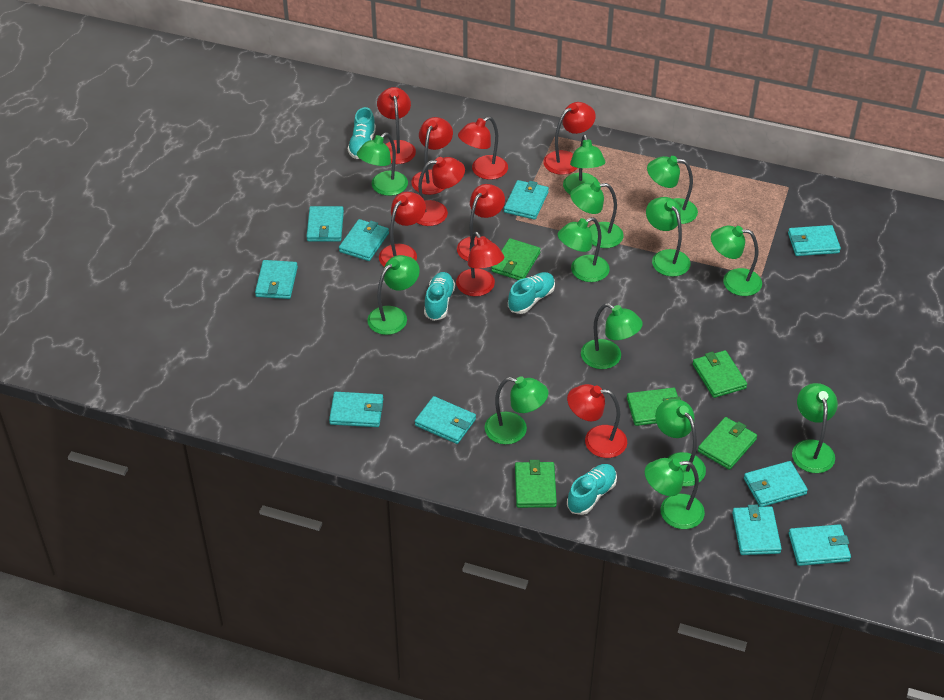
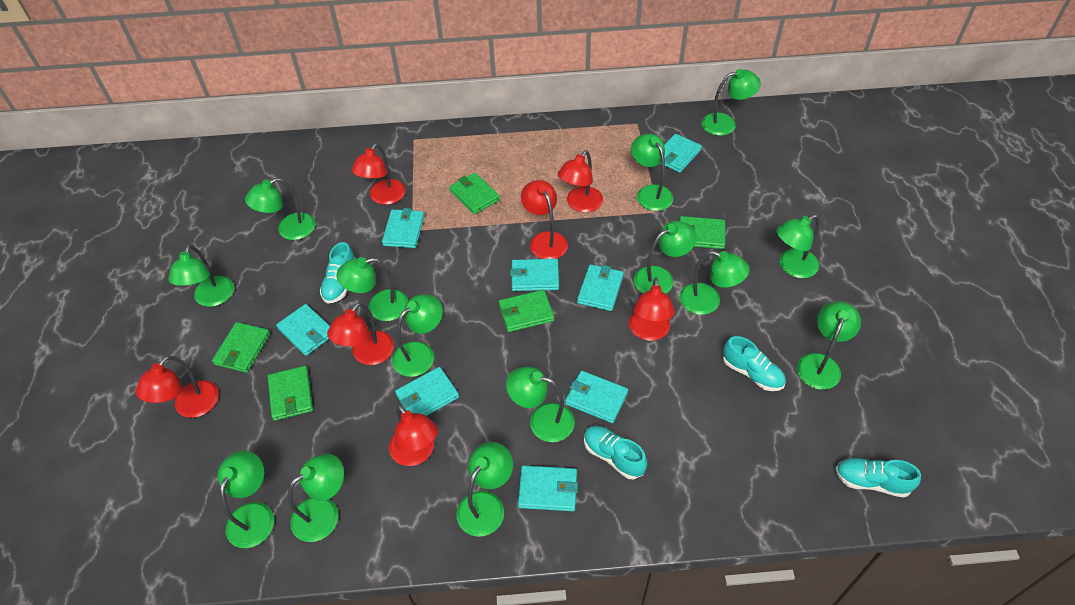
green lamp: 13 -> 14
red lamp: 9 -> 7
turquoise wallet: 10 -> 8

